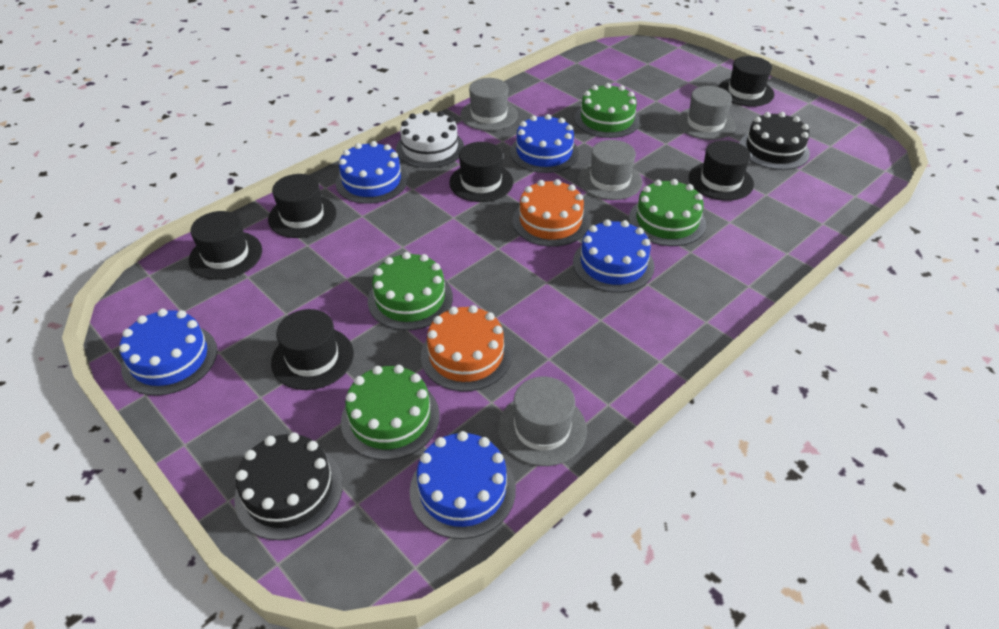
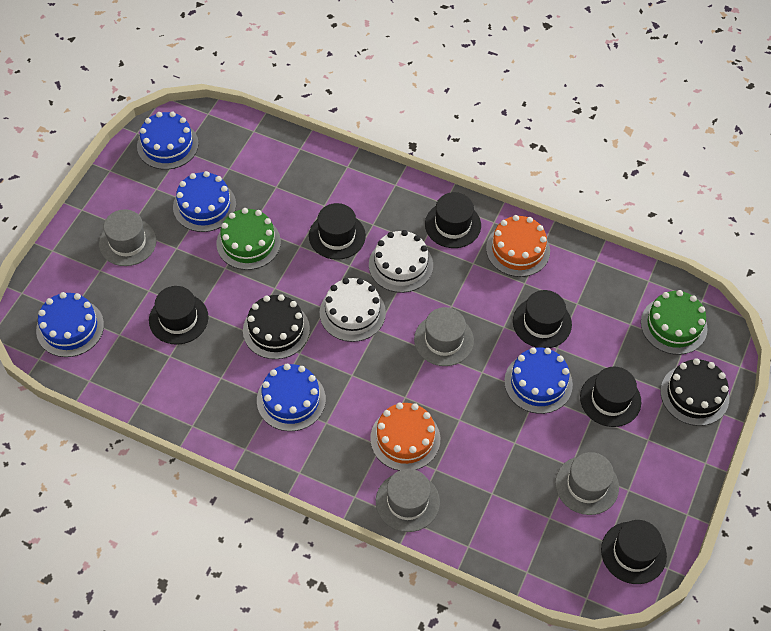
green cake: 4 -> 2
white cake: 1 -> 2

